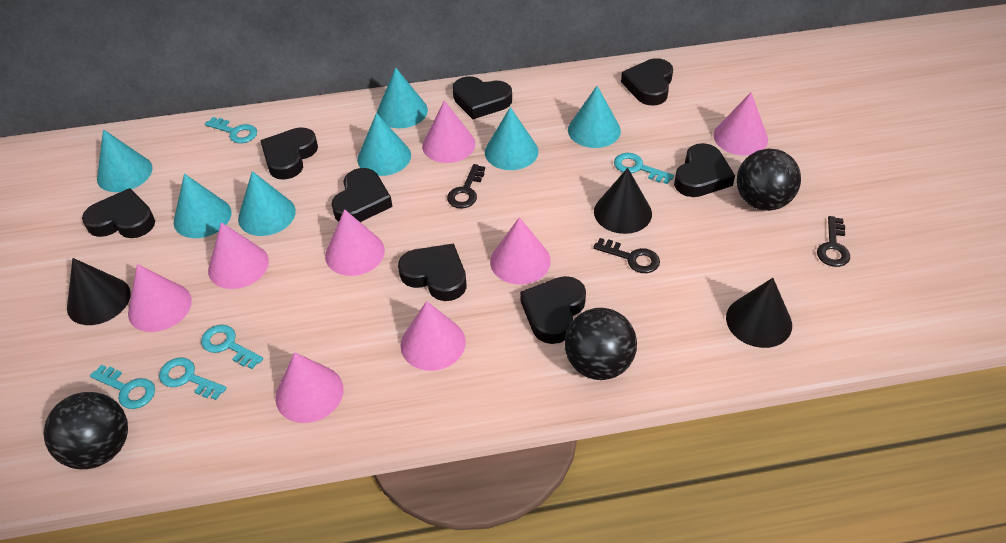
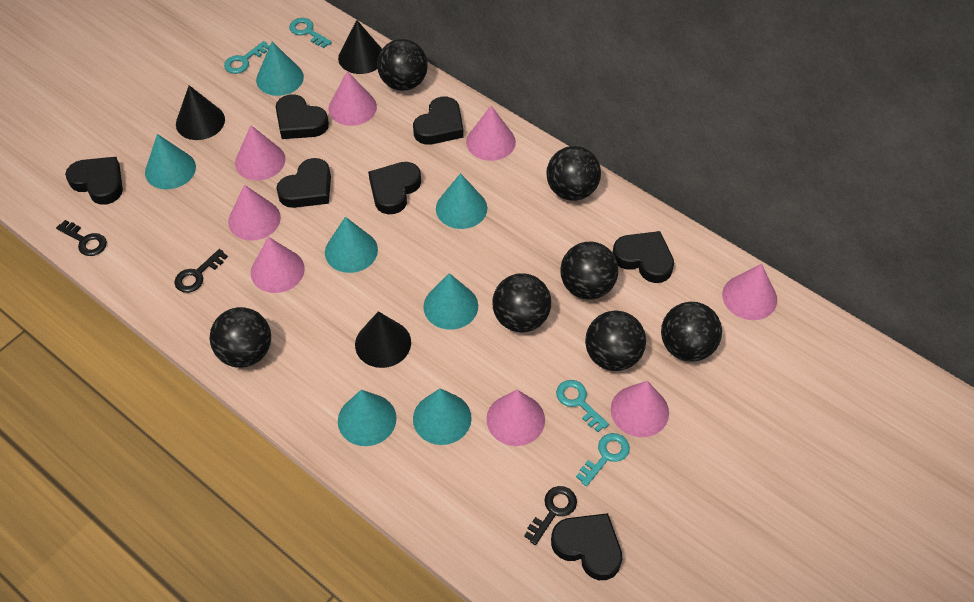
black ball: 3 -> 7
black heart: 8 -> 7
turquoise key: 5 -> 4

